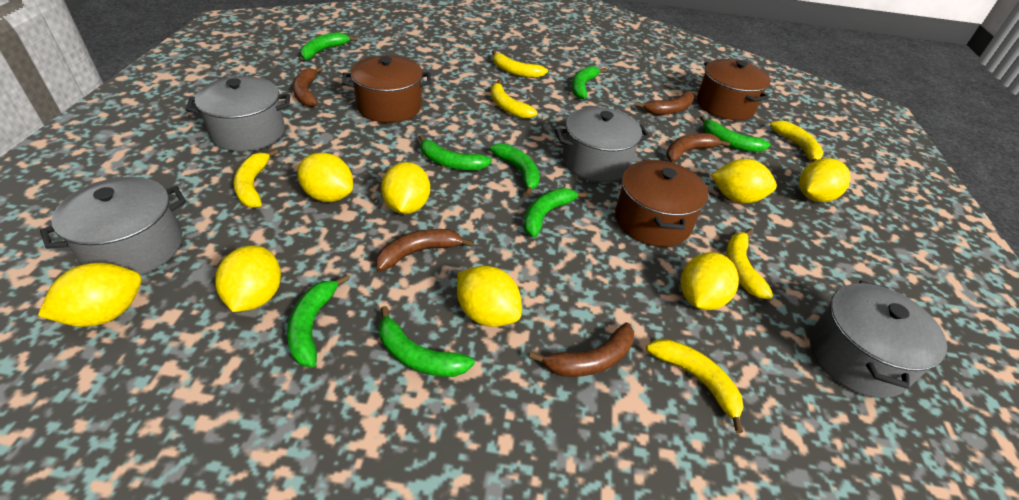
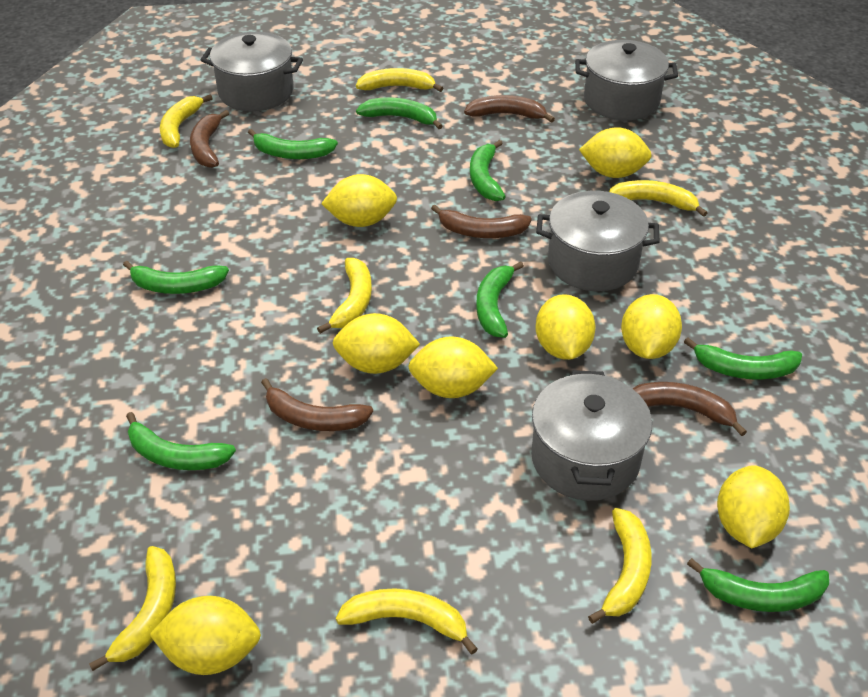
brown pot: 3 -> 0
yellow banana: 6 -> 7

